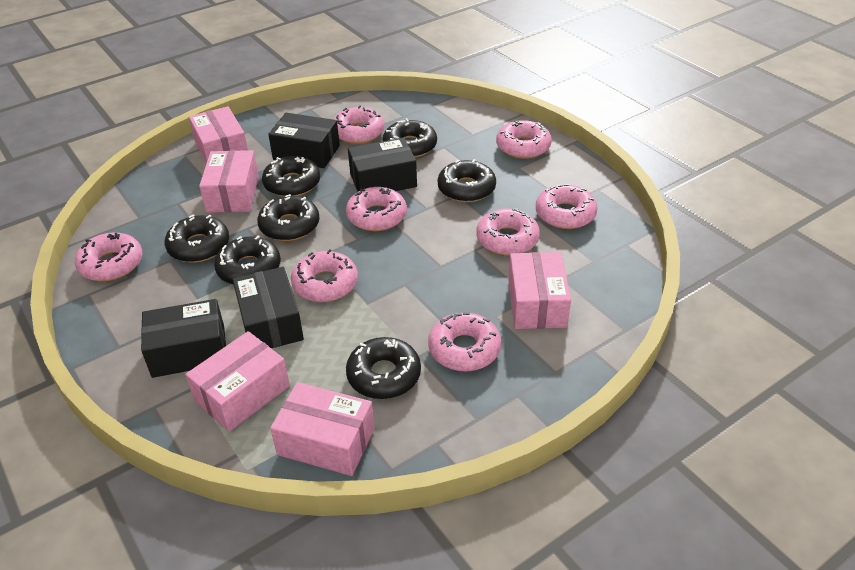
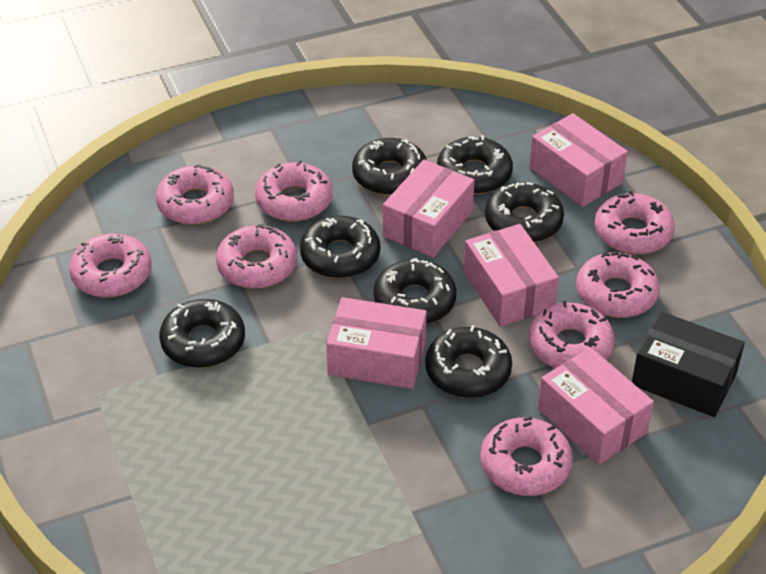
black box: 4 -> 1

